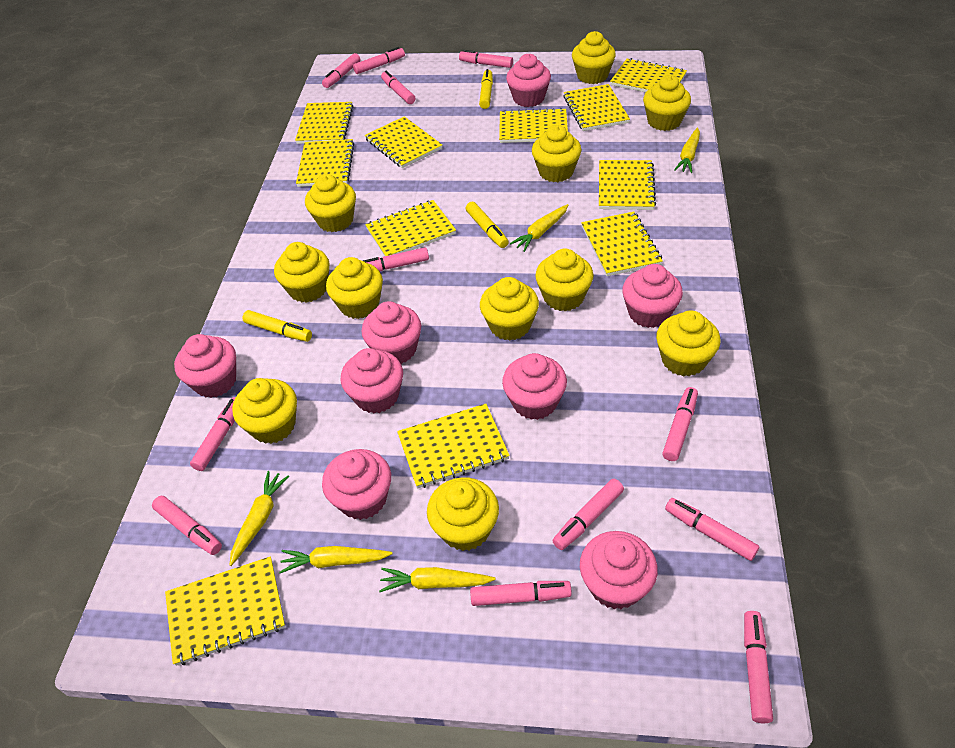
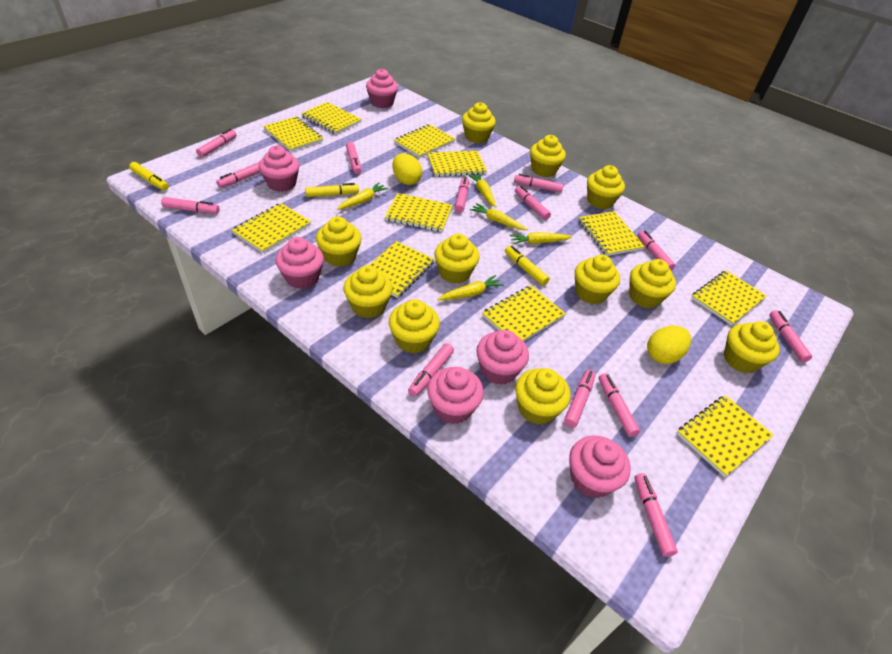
pink cupcake: 8 -> 6
pink marker: 12 -> 13
yellow egg: 0 -> 2

